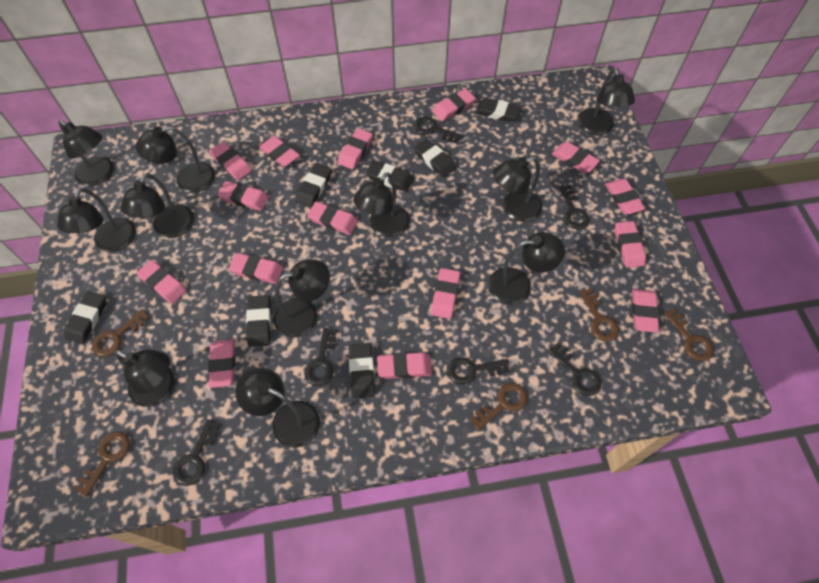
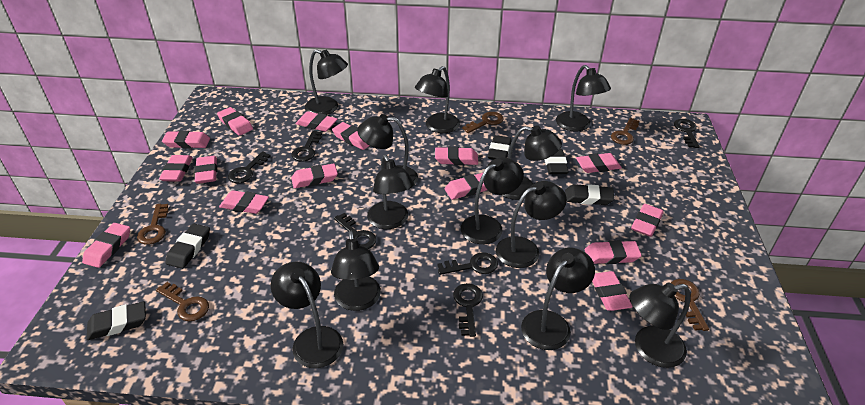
black eraser: 7 -> 5
black lamp: 11 -> 12

